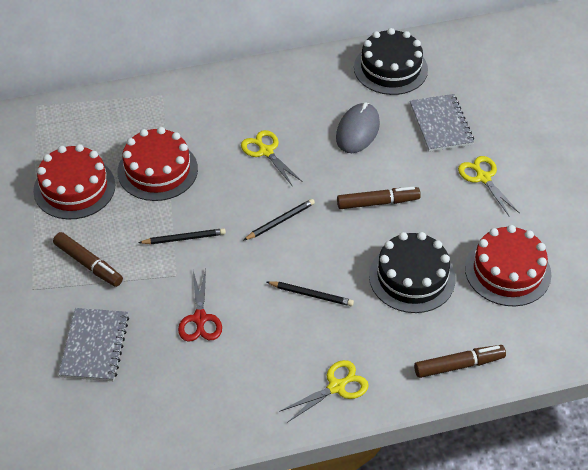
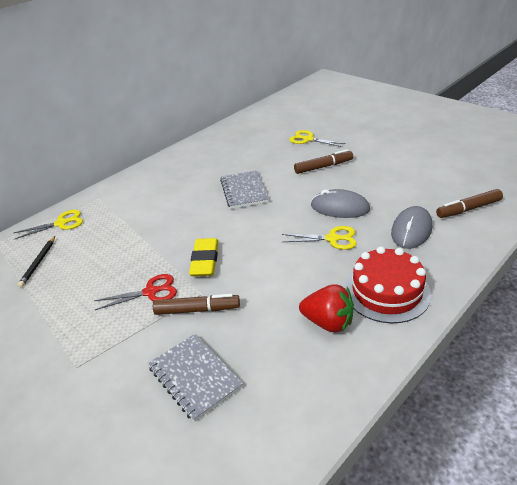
black cake: 2 -> 0
black pencil: 3 -> 1
grey mouse: 1 -> 2
red cake: 3 -> 1
red strawberry: 0 -> 1
yellow eraser: 0 -> 1

